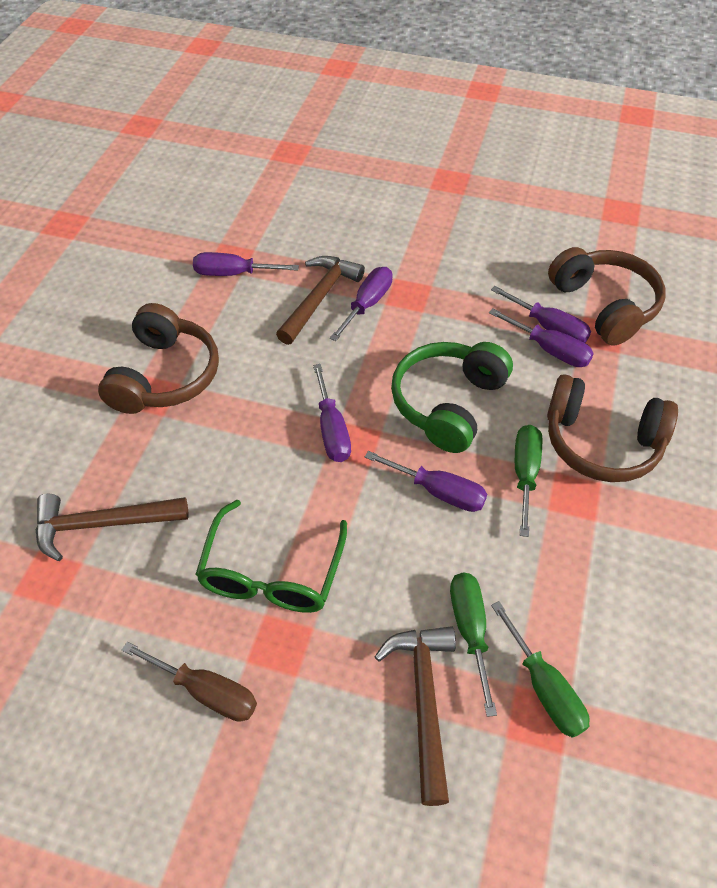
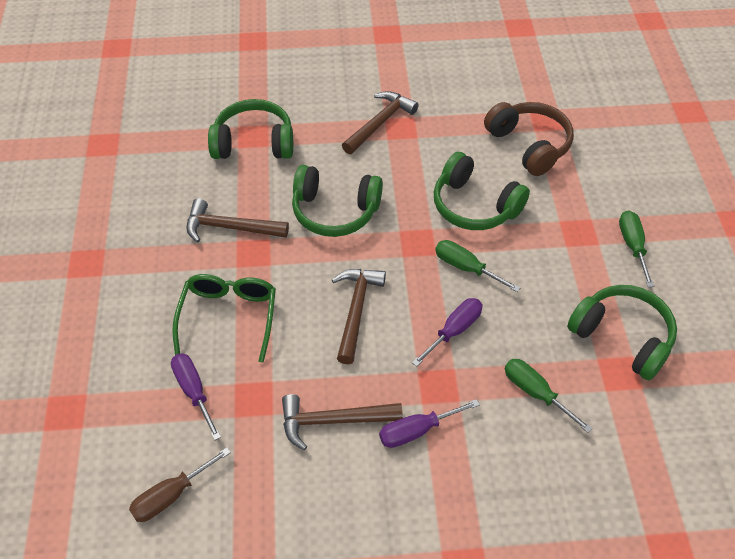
brown hammer: 3 -> 4
brown headphones: 3 -> 1
green headphones: 1 -> 4
purple screwdriver: 6 -> 3

